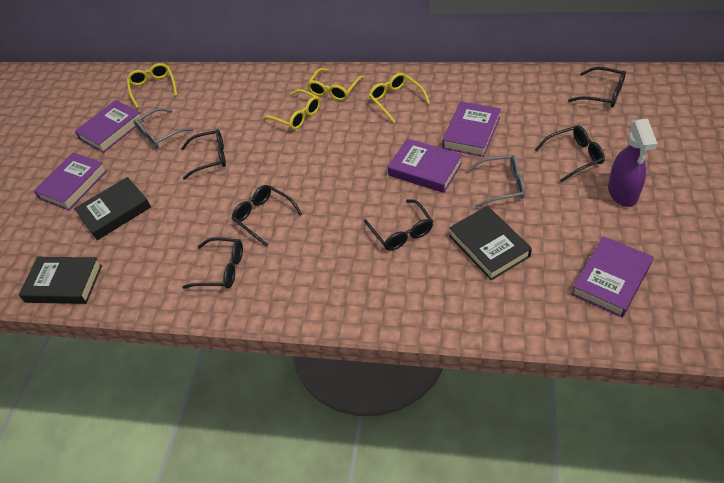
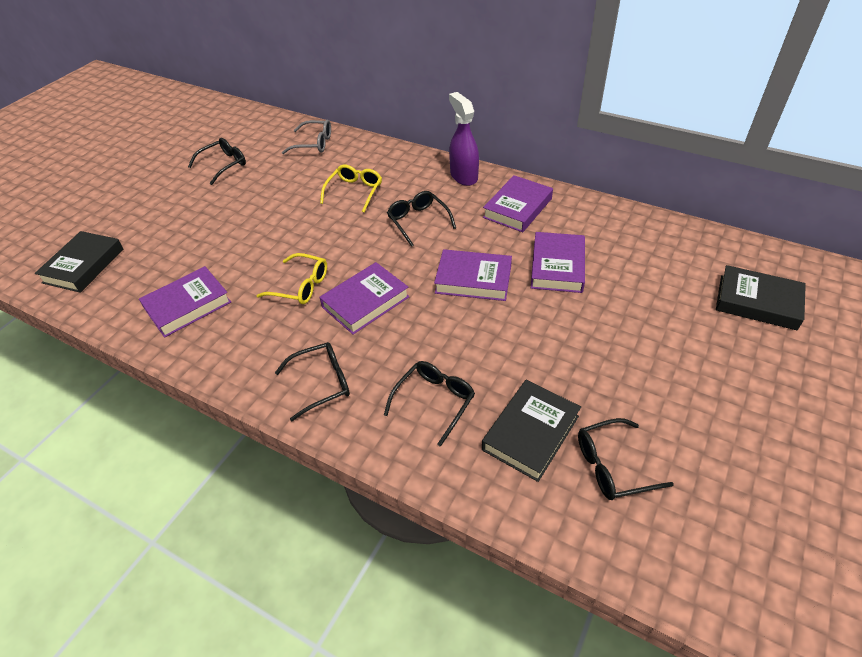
black glasses: 6 -> 5
grey glasses: 2 -> 1
yellow glasses: 4 -> 2

